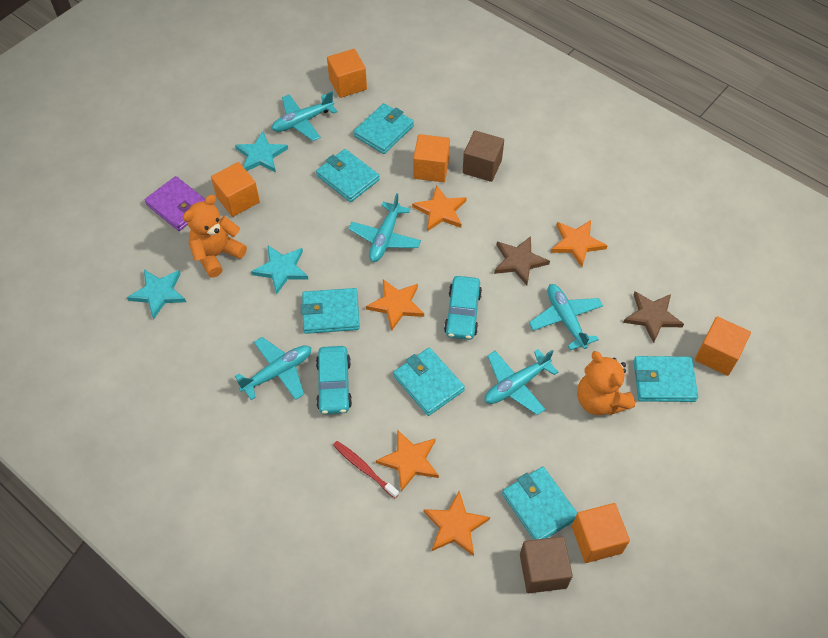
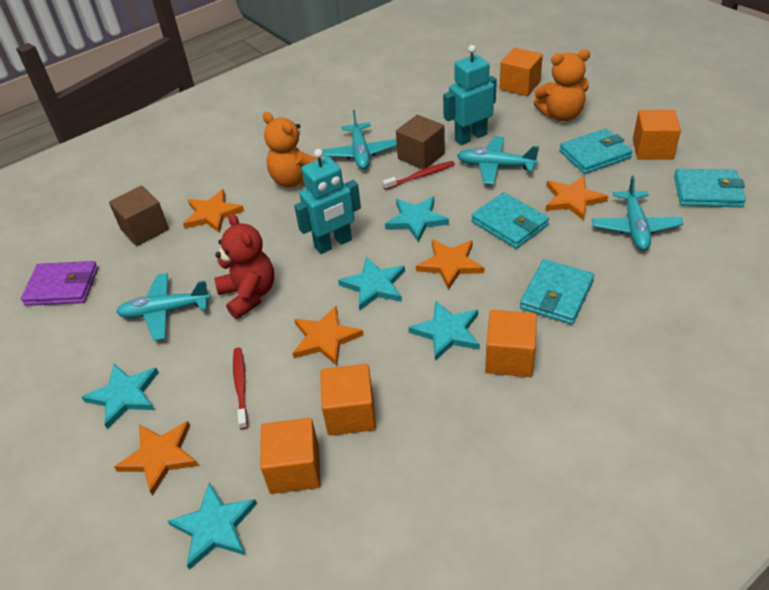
brown star: 2 -> 0
red teddy bear: 0 -> 1
red toothbrush: 1 -> 2
turquoise car: 2 -> 0
turquoise plane: 5 -> 4
turquoise robot: 0 -> 2
turquoise star: 3 -> 5
turquoise wallet: 6 -> 4

